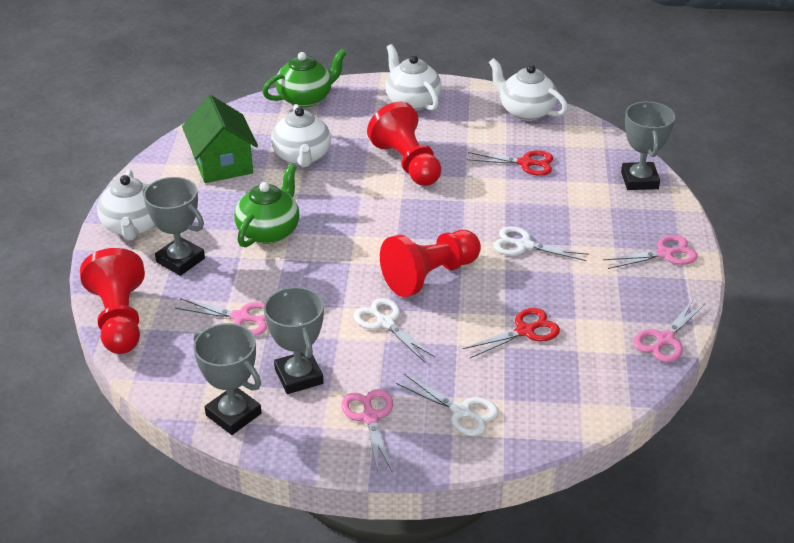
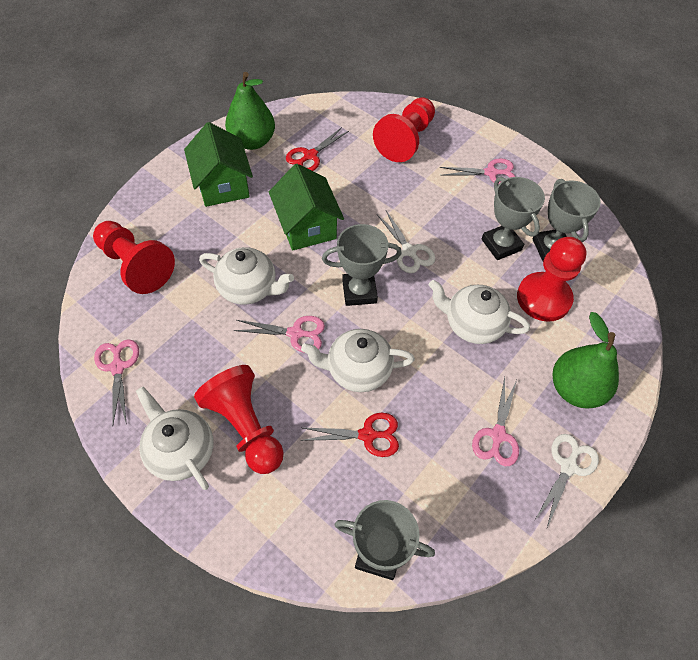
green house: 1 -> 2
green pear: 0 -> 2
green teapot: 2 -> 0
red pawn: 3 -> 4
white scissors: 3 -> 2

